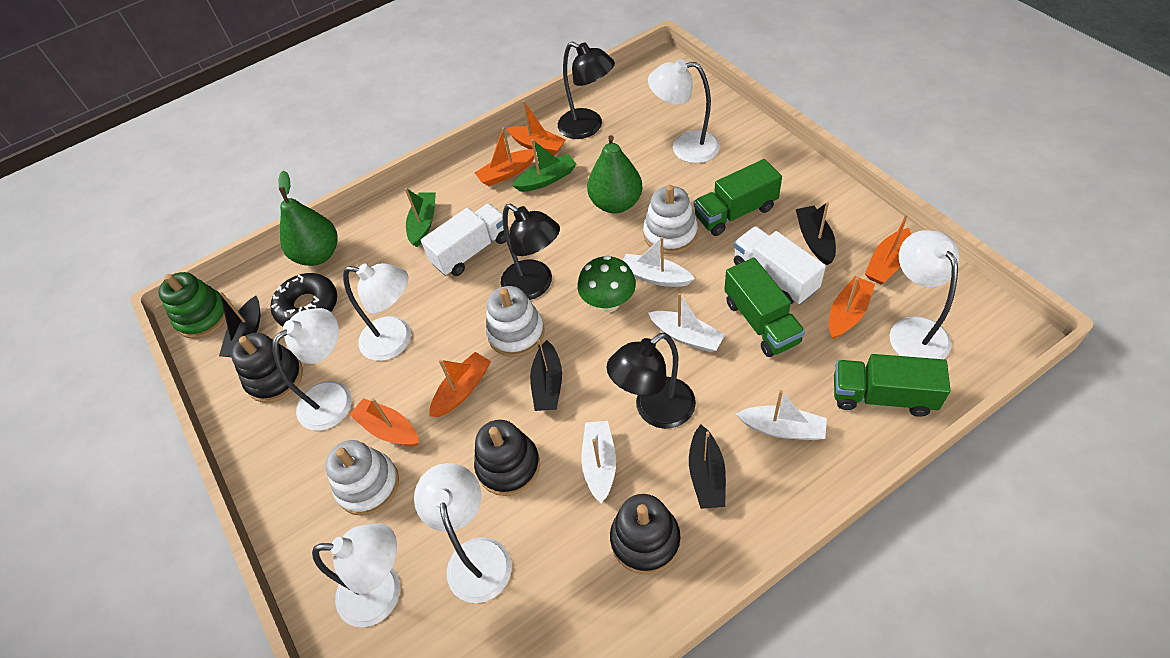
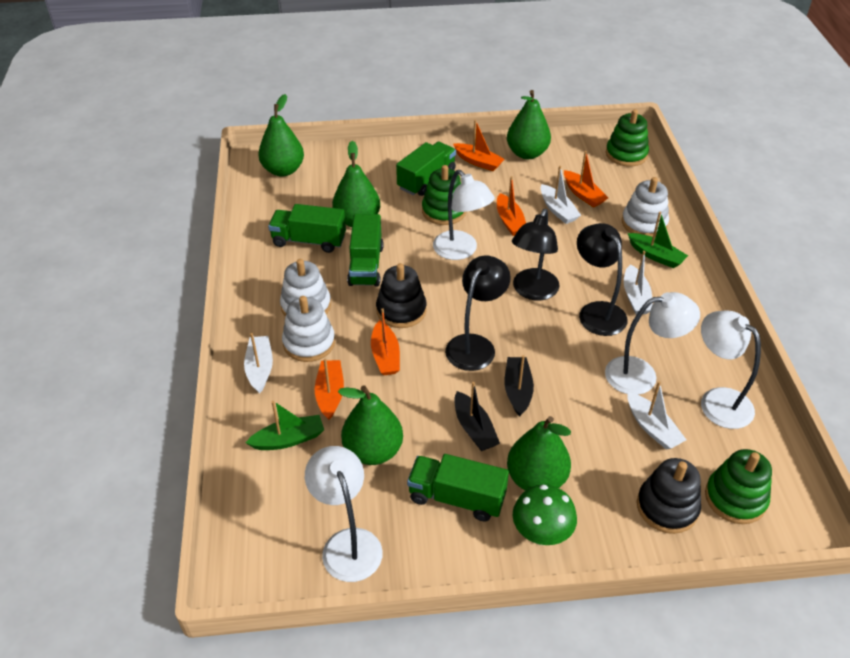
black boat: 4 -> 2
black donut: 1 -> 0
black stacking toy: 3 -> 2
green pear: 2 -> 5
green stacking toy: 1 -> 3
green truck: 3 -> 4
orange boat: 6 -> 5
white lamp: 6 -> 4
white truck: 2 -> 0

